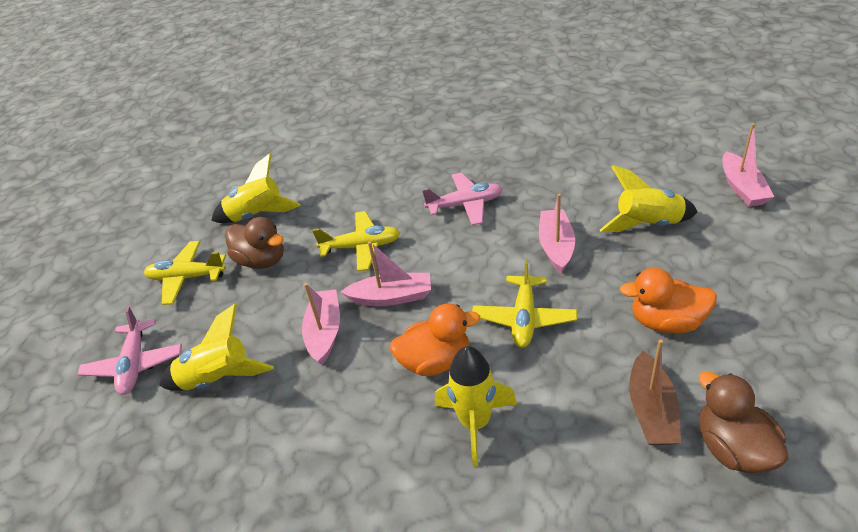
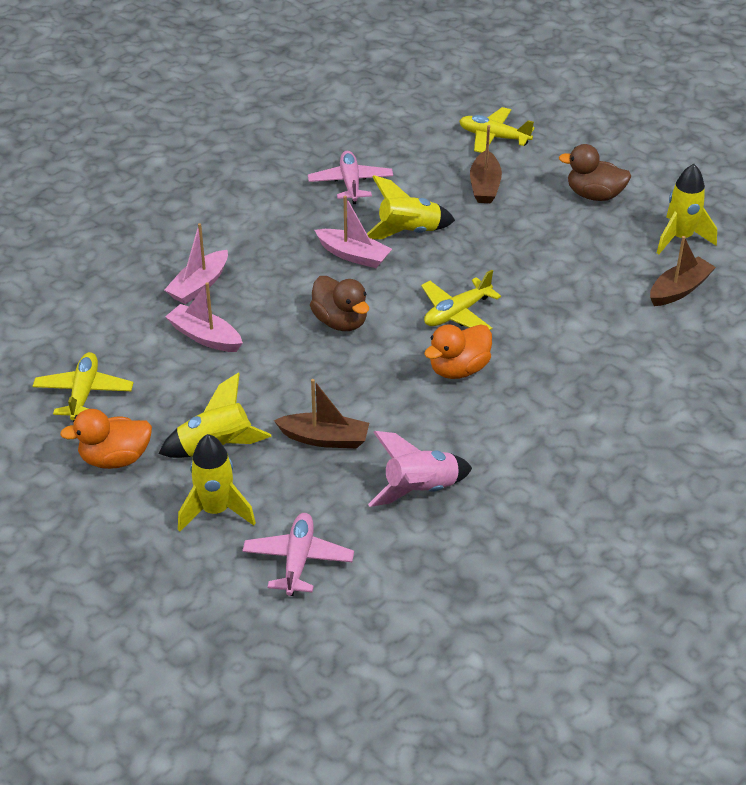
brown boat: 1 -> 3
pink boat: 4 -> 3
pink rocket: 0 -> 1

